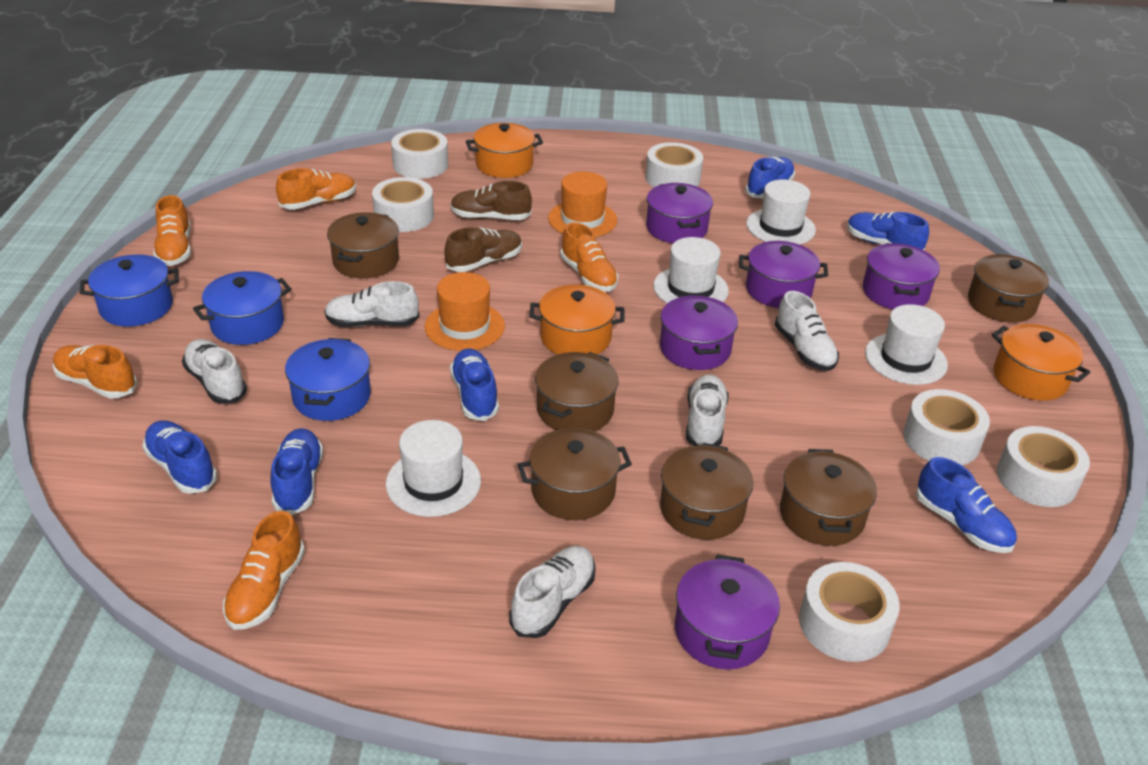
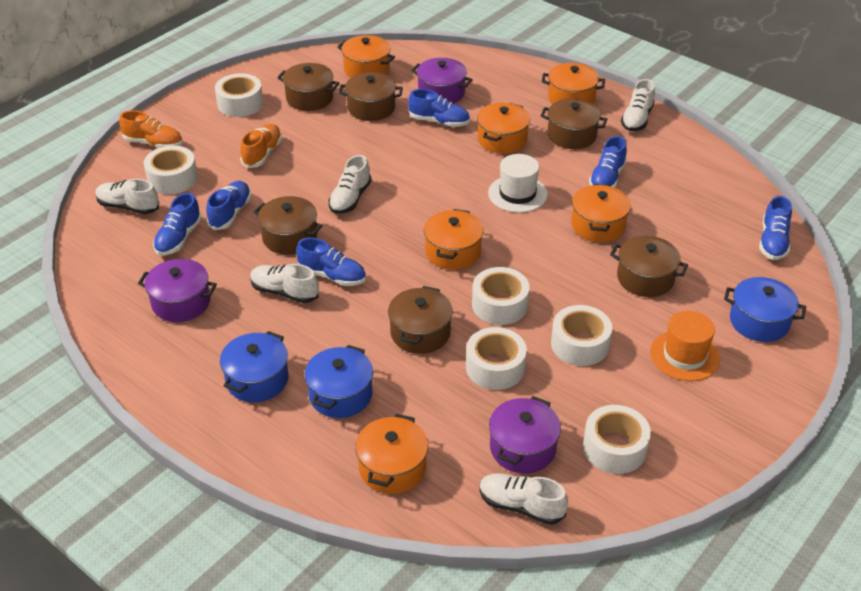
brown shoe: 2 -> 0
orange hat: 2 -> 1
orange pot: 3 -> 6
orange shoe: 5 -> 2
purple pot: 5 -> 3
white hat: 4 -> 1

